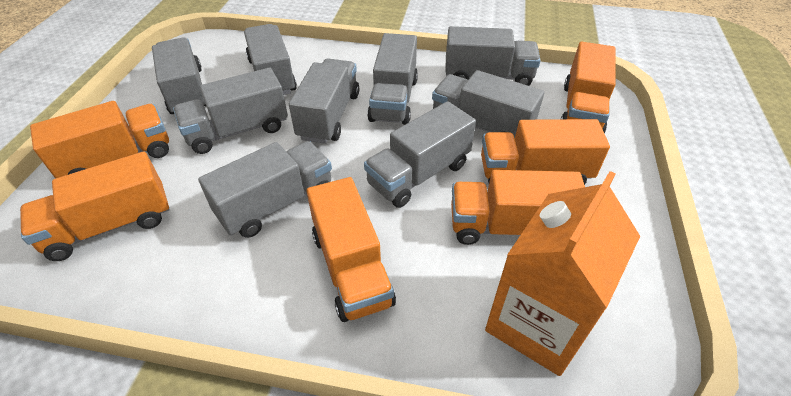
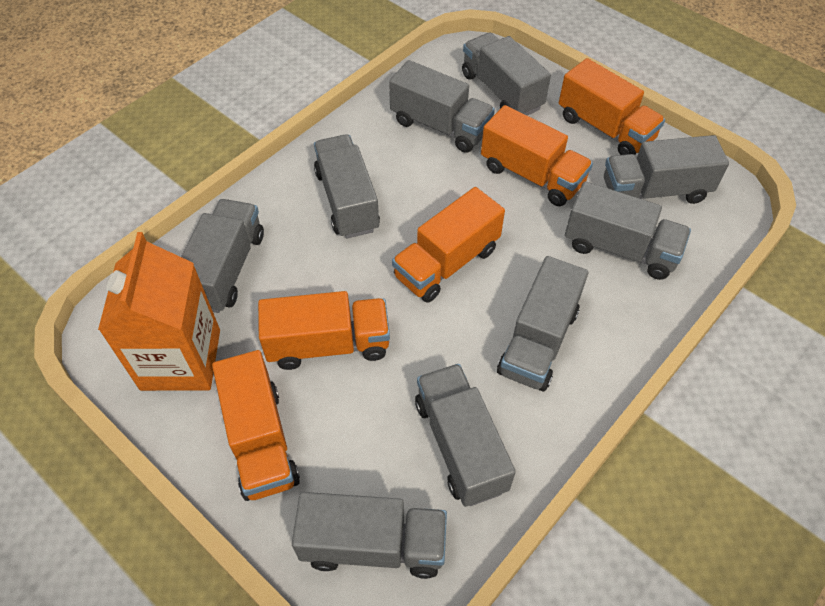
orange truck: 6 -> 5

